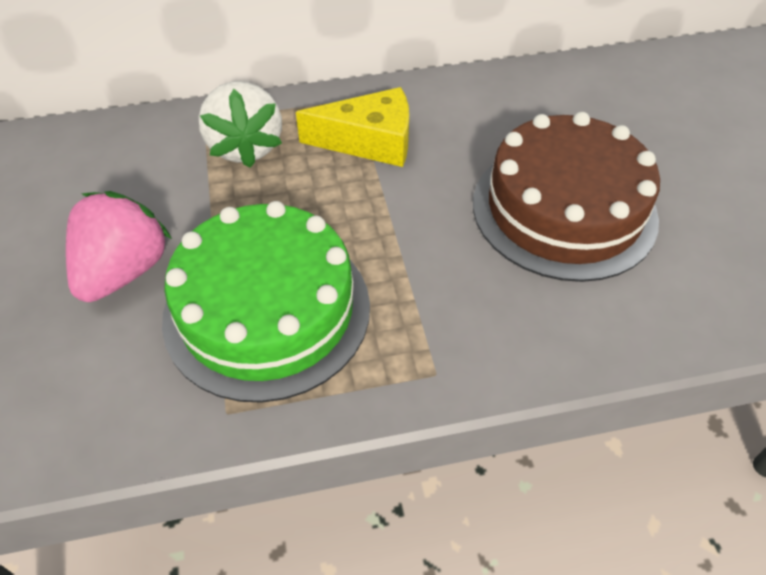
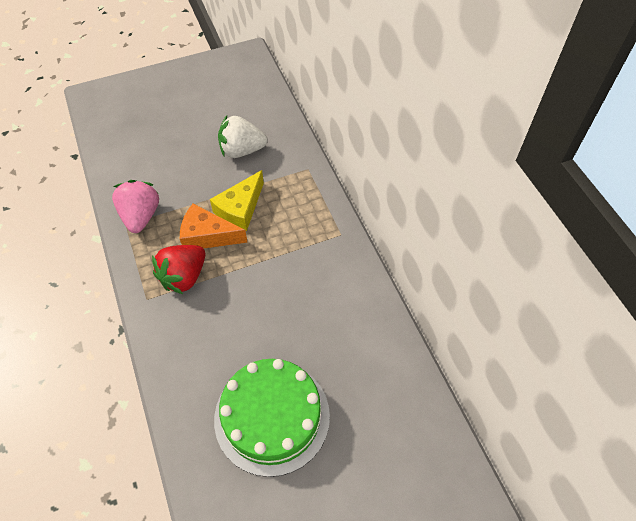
brown cake: 1 -> 0
orange cheese: 0 -> 1
red strawberry: 0 -> 1

